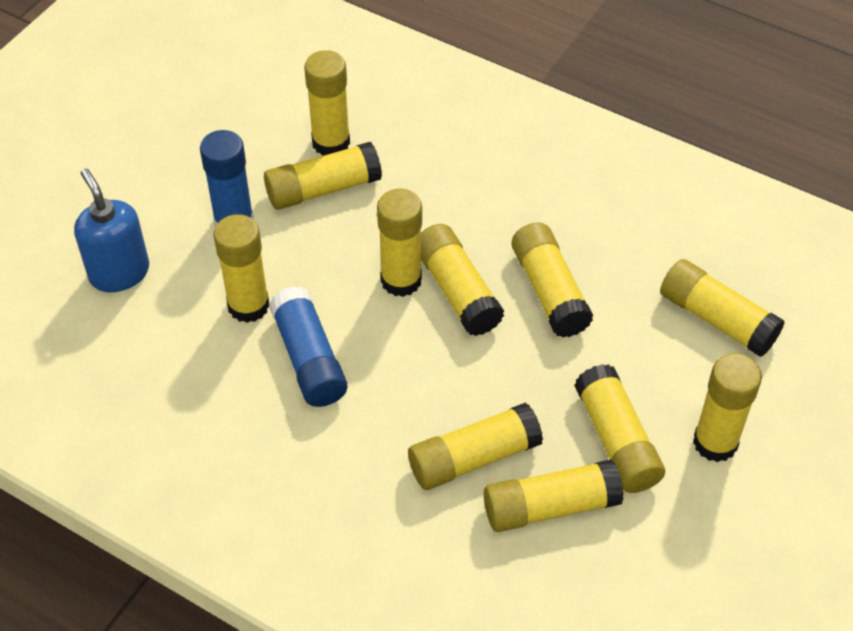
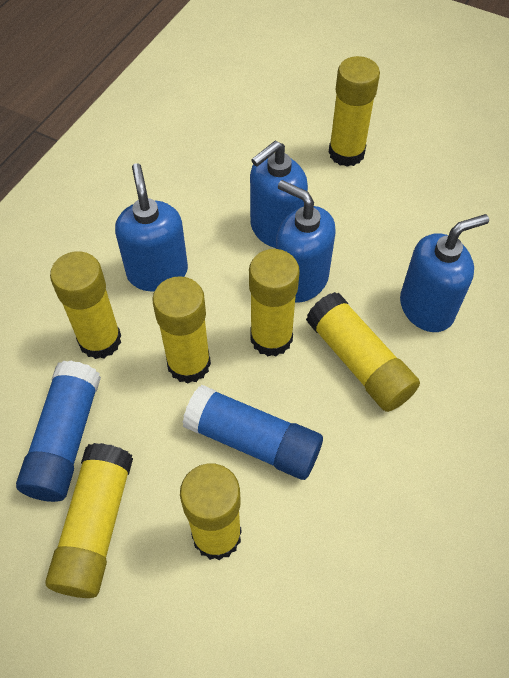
blue soap dispenser: 1 -> 4
yellow glue stick: 11 -> 7

